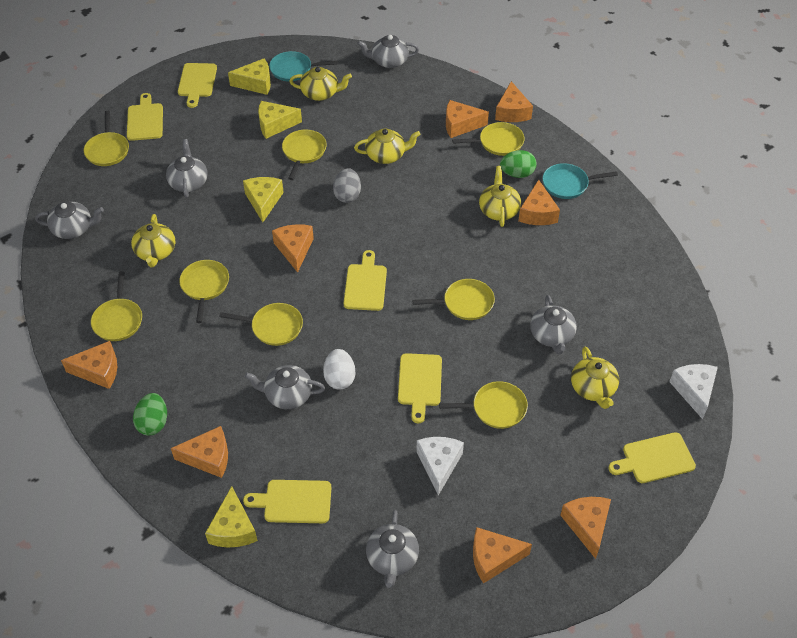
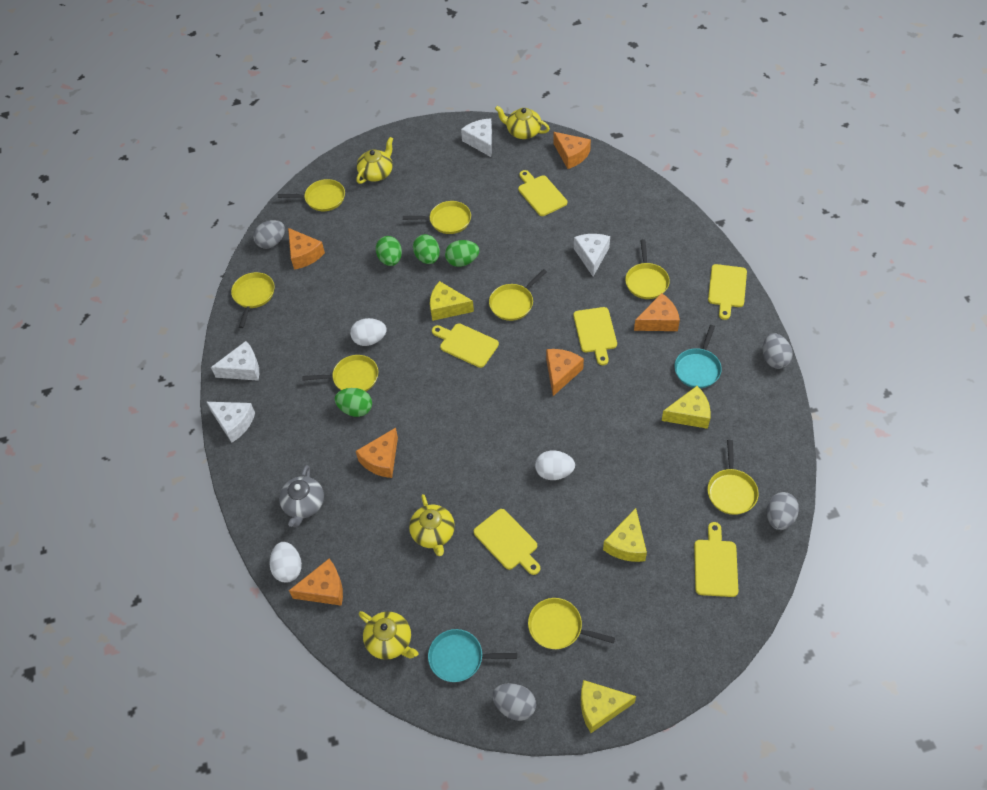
green egg: 2 -> 4
grey egg: 1 -> 4
grey teapot: 6 -> 1
orange cheese: 8 -> 6
white cheese: 2 -> 4
white egg: 1 -> 3
yellow teapot: 5 -> 4

